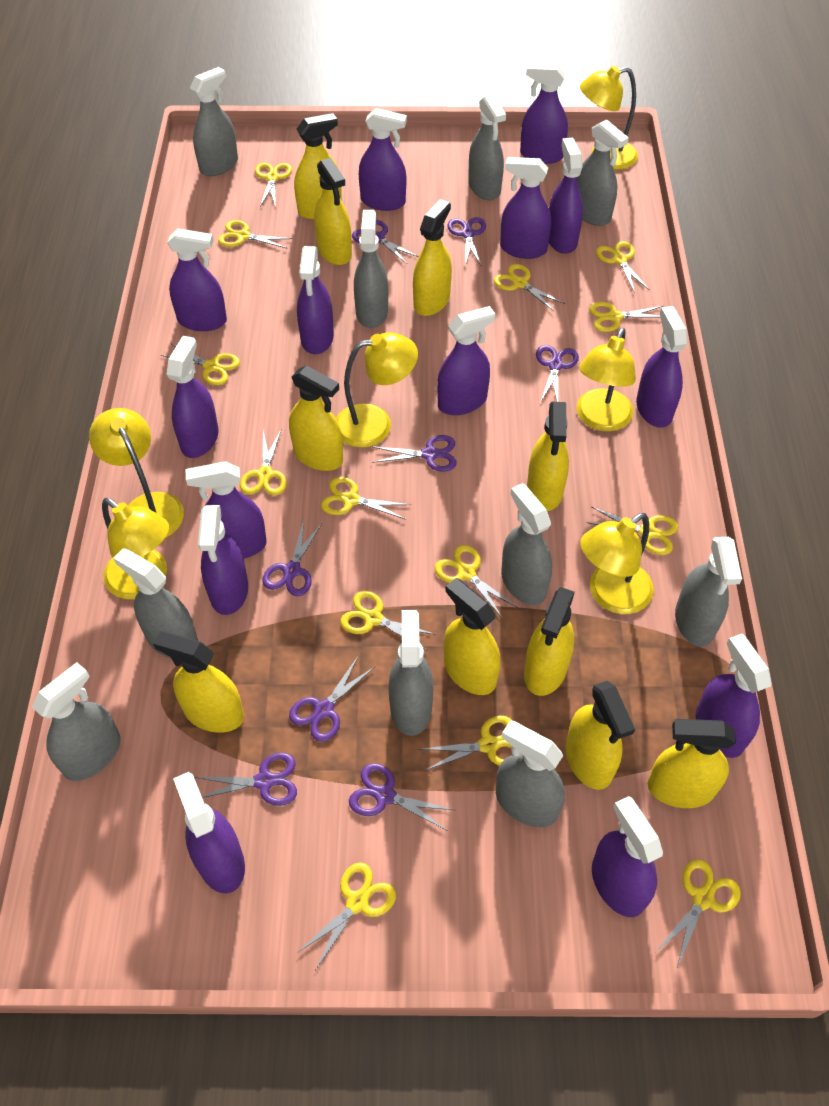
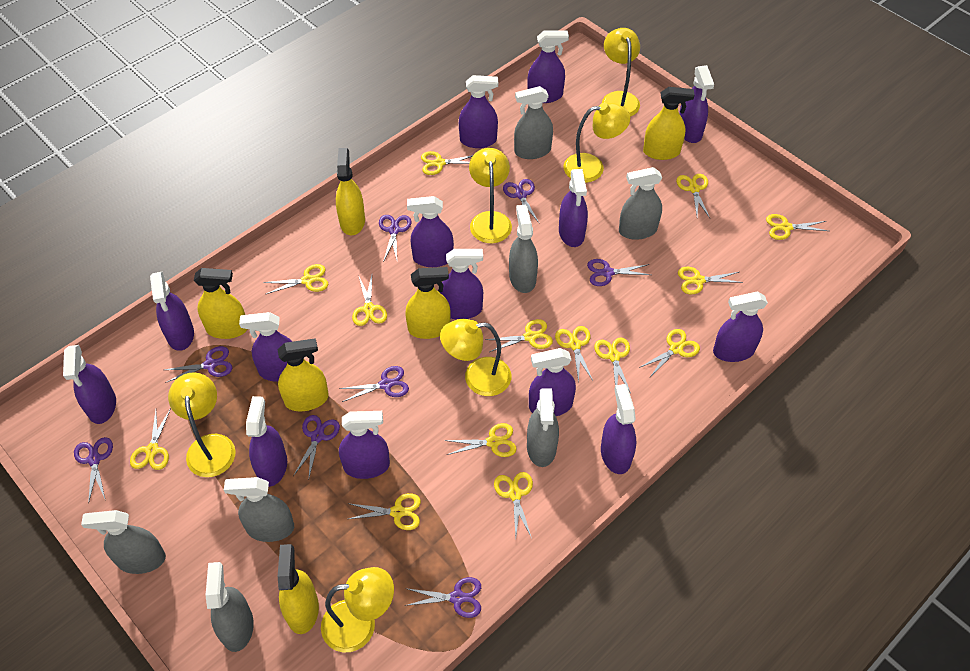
grey spray bottle: 10 -> 7
yellow spray bottle: 10 -> 6

